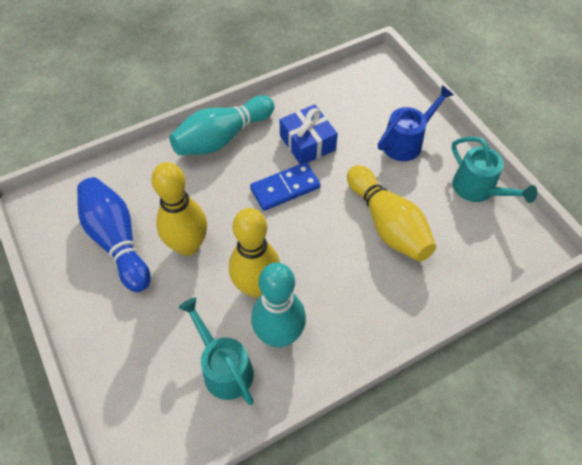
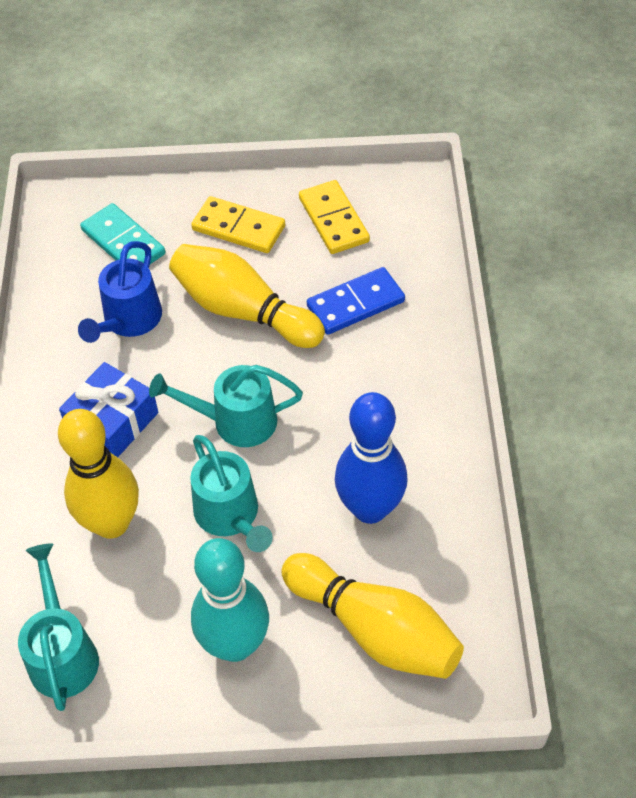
turquoise bowling pin: 2 -> 1
turquoise domino: 0 -> 1
turquoise watering can: 2 -> 3
yellow domino: 0 -> 2

